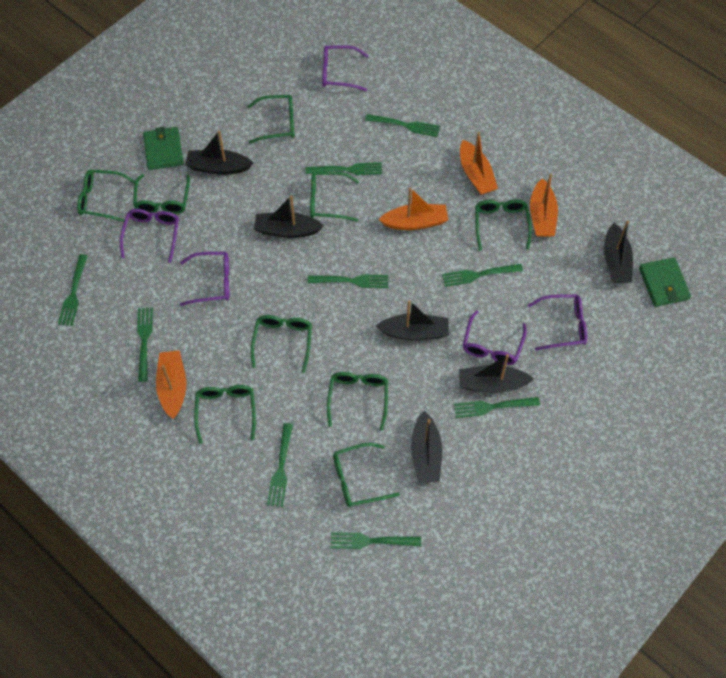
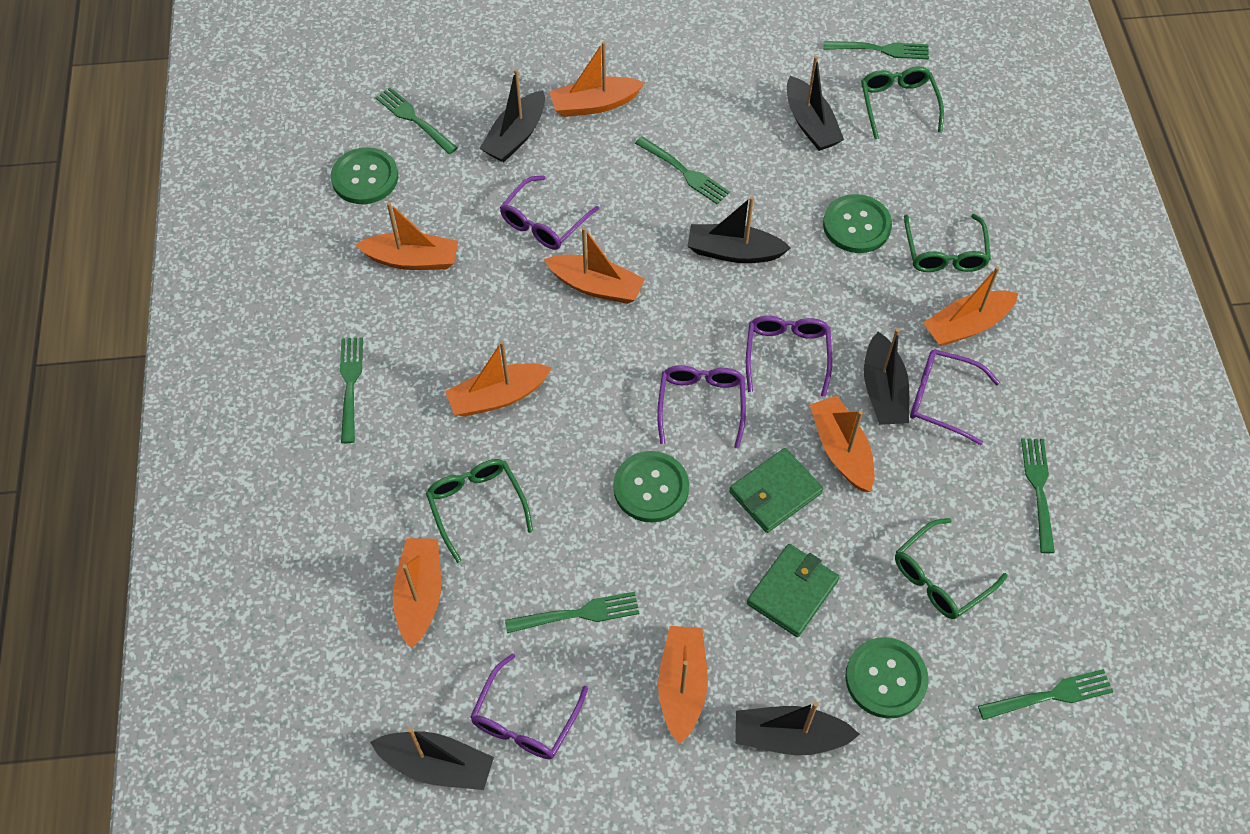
green button: 0 -> 4
green fork: 9 -> 7
green glasses: 9 -> 4
orange boat: 4 -> 8

